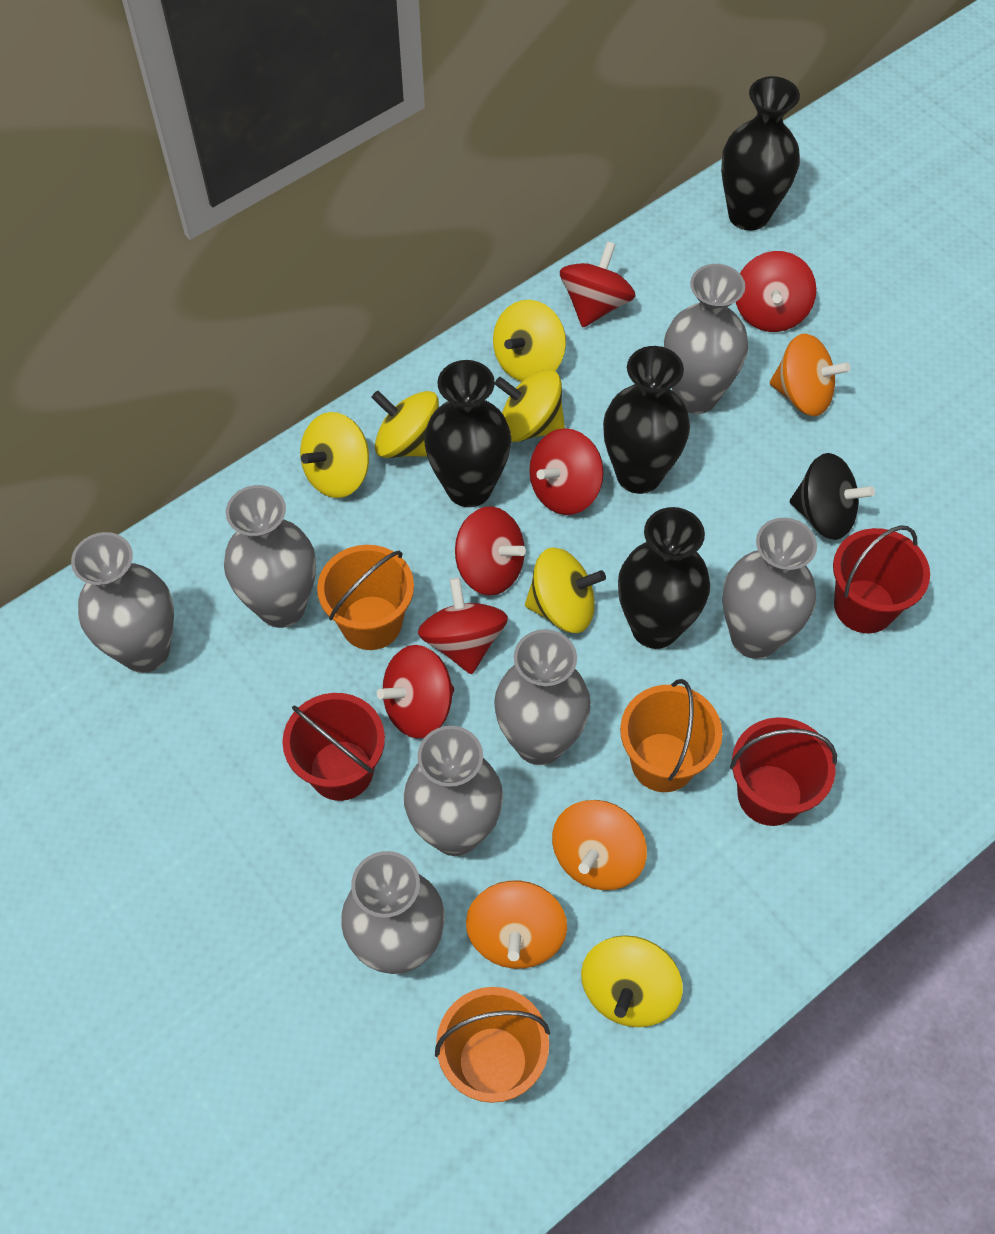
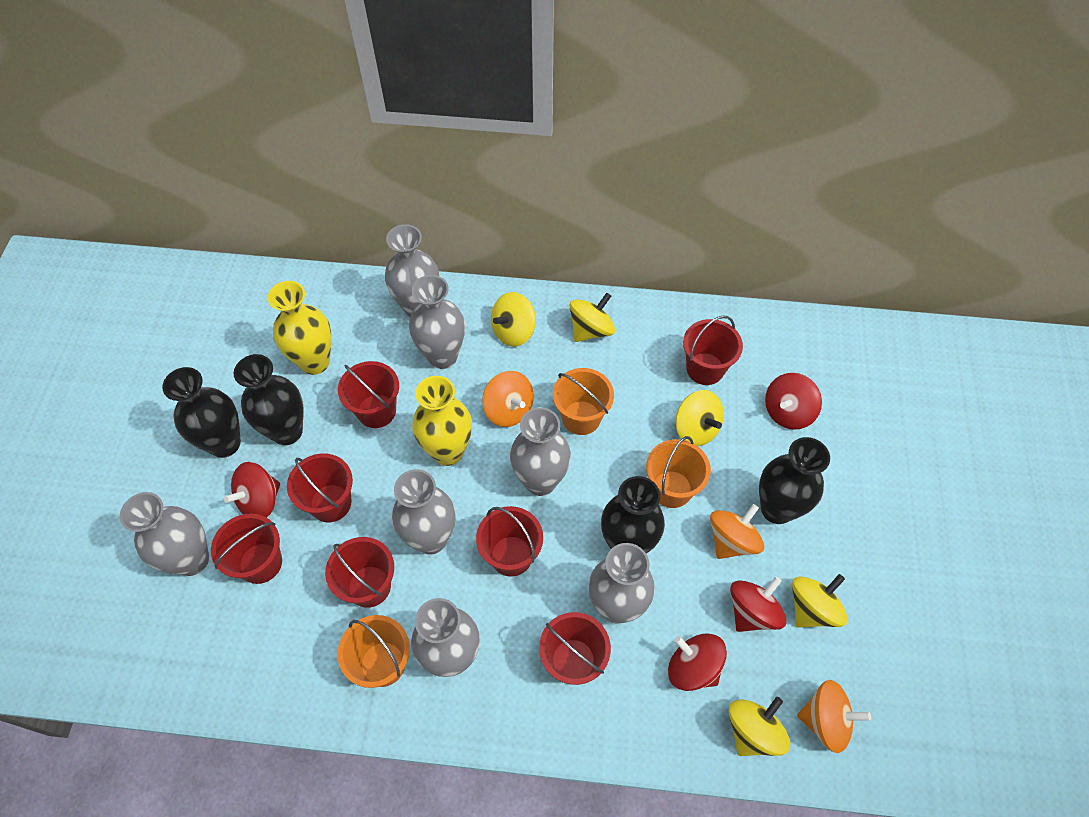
black spinning top: 1 -> 0
red bucket: 3 -> 7
red spinning top: 6 -> 4
yellow spinning top: 6 -> 5
yellow vase: 0 -> 2

